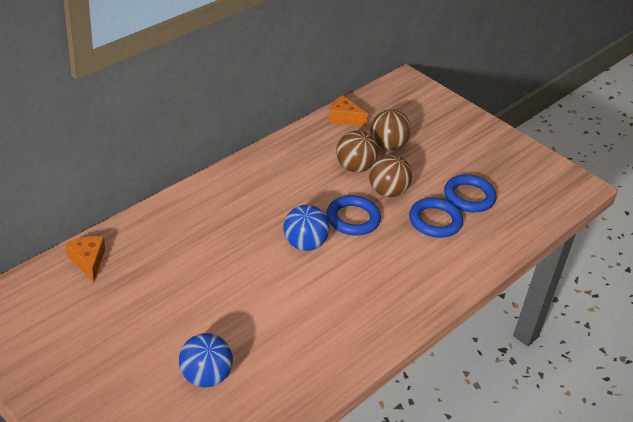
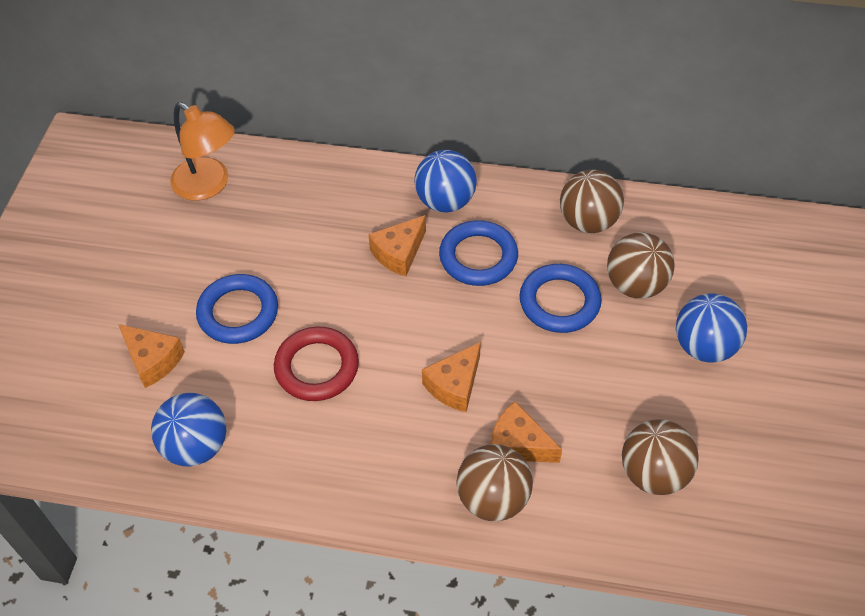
blue ball: 2 -> 3
brown ball: 3 -> 4
orange cheese: 2 -> 4
orange lamp: 0 -> 1
red ring: 0 -> 1

